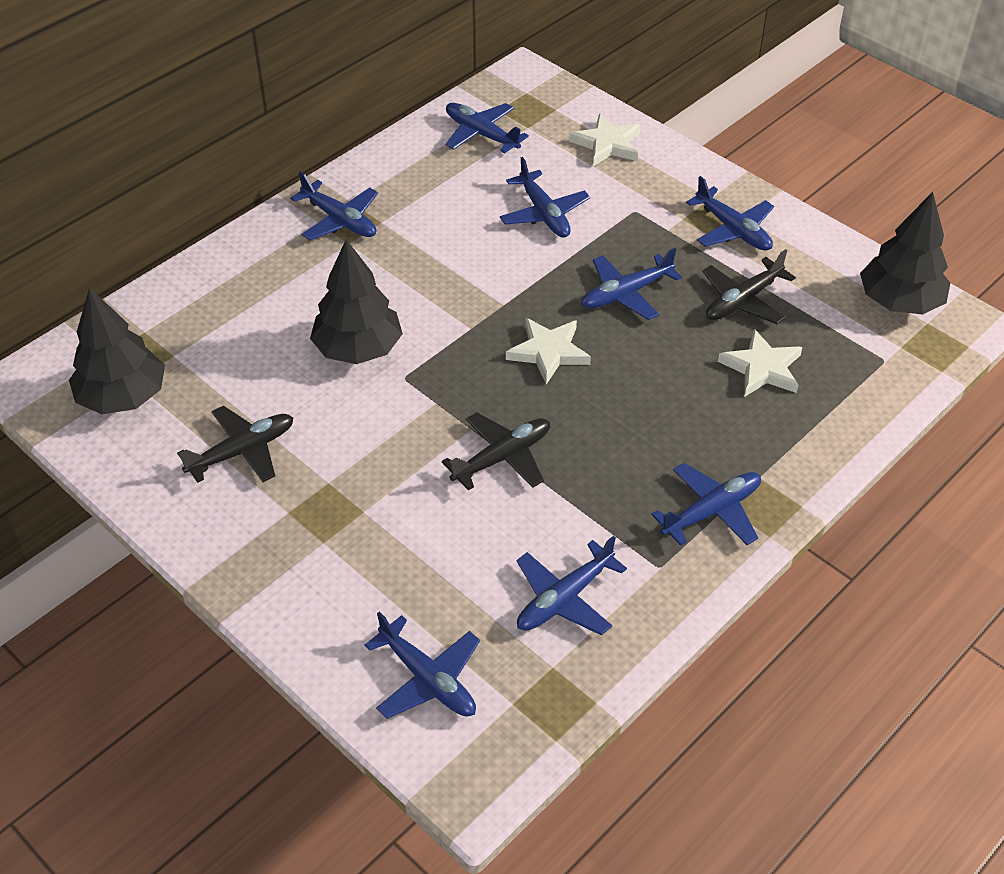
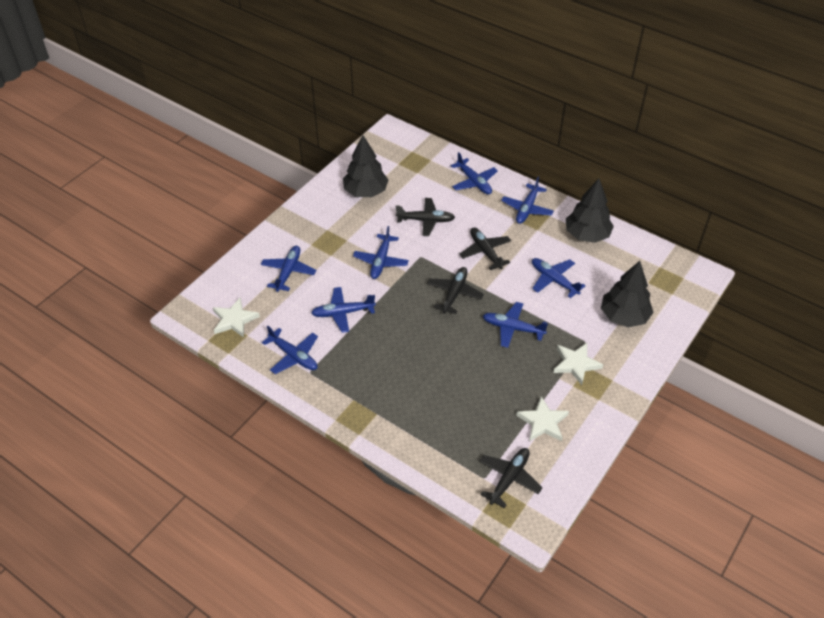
black plane: 3 -> 4

